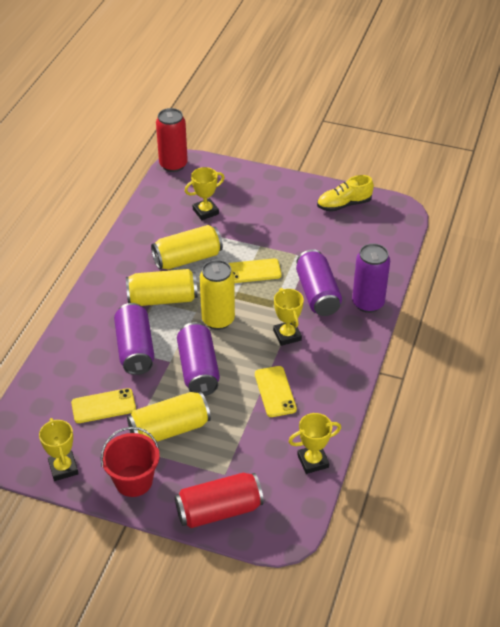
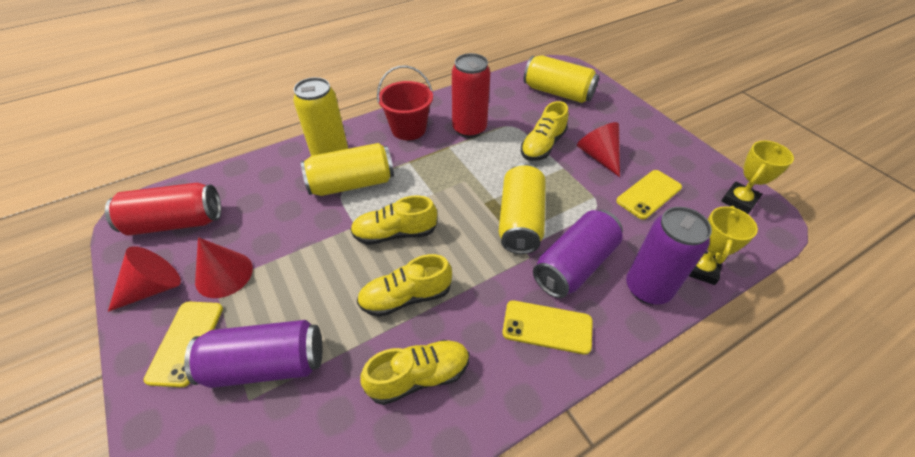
purple can: 4 -> 3
red cone: 0 -> 3
yellow shoe: 1 -> 4
yellow trophy: 4 -> 2

